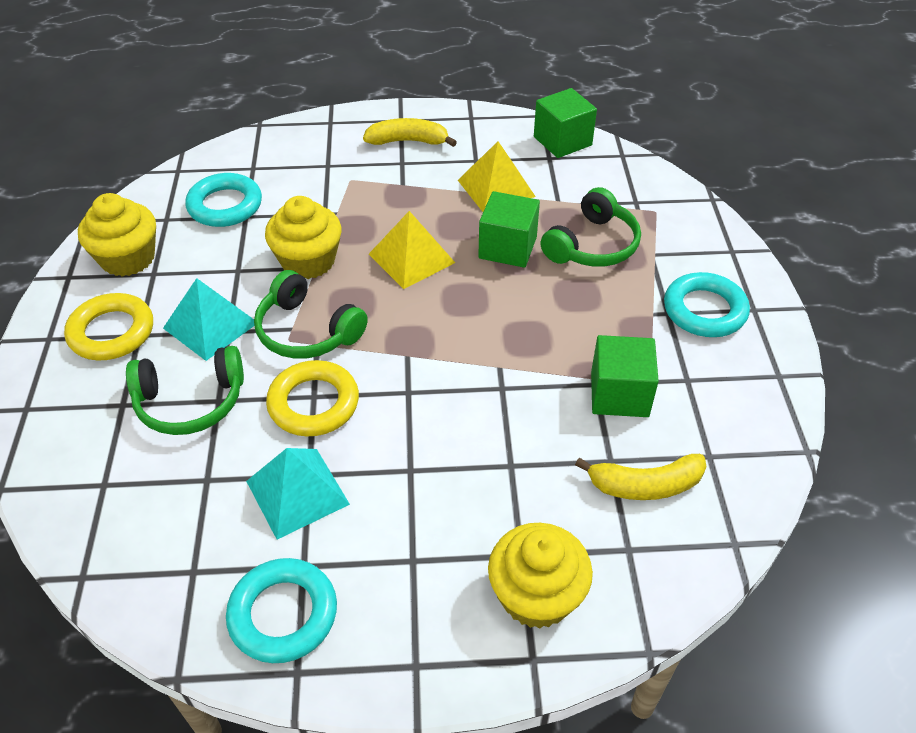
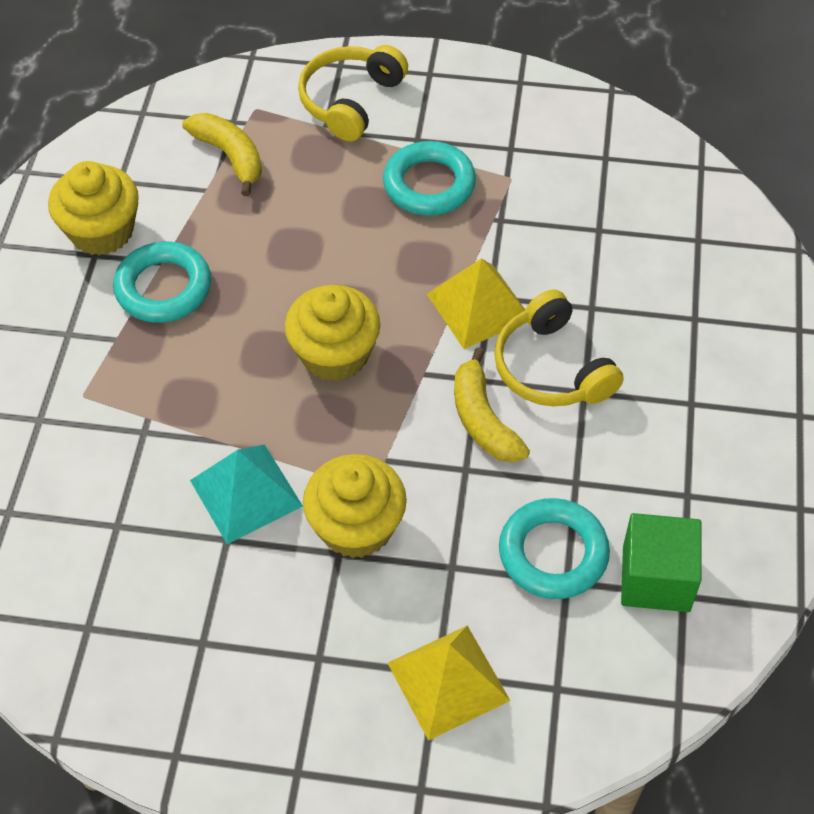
green cube: 3 -> 1
green headphones: 3 -> 0
turquoise pyramid: 2 -> 1
yellow headphones: 0 -> 2
yellow ring: 2 -> 0

